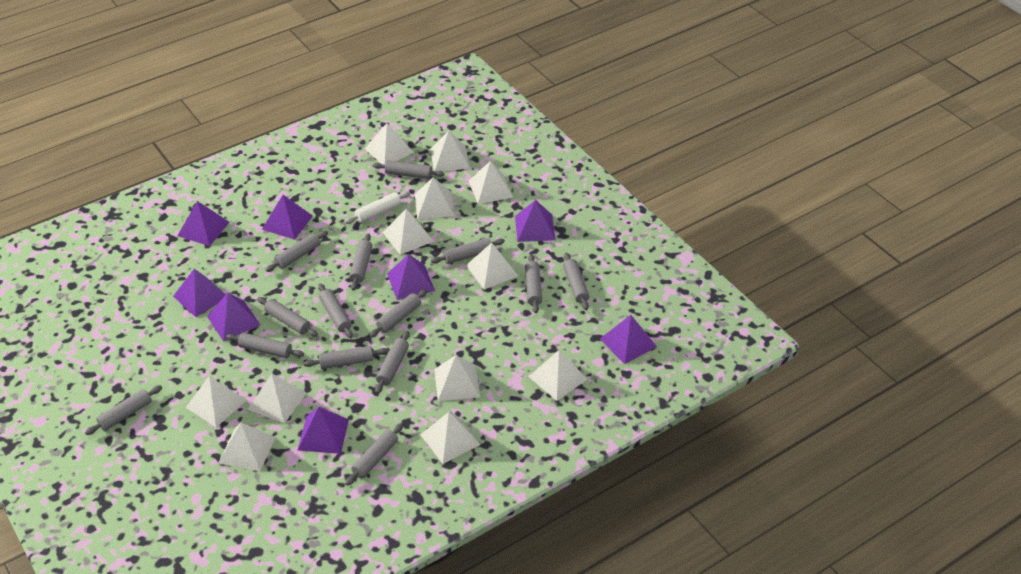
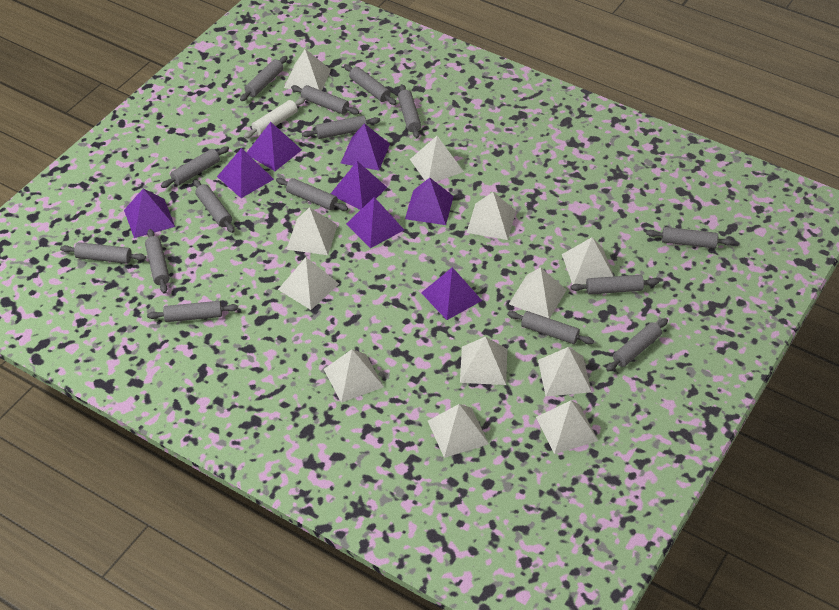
grey rolling pin: 14 -> 15

